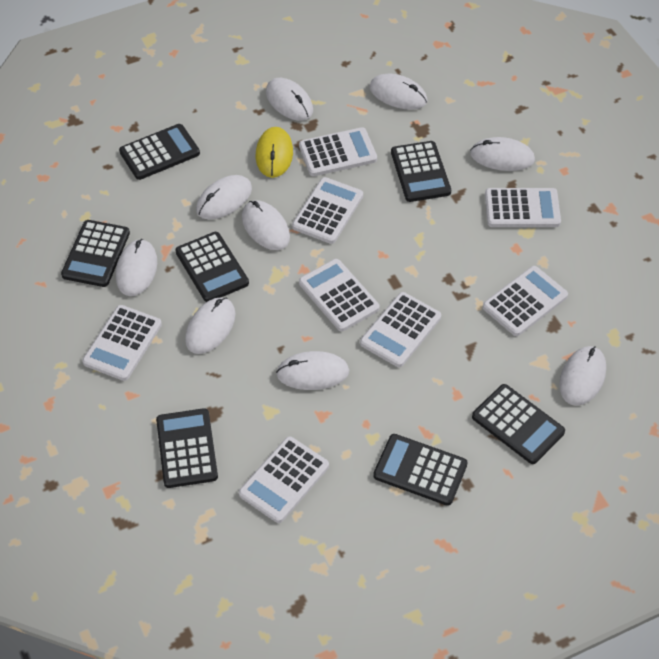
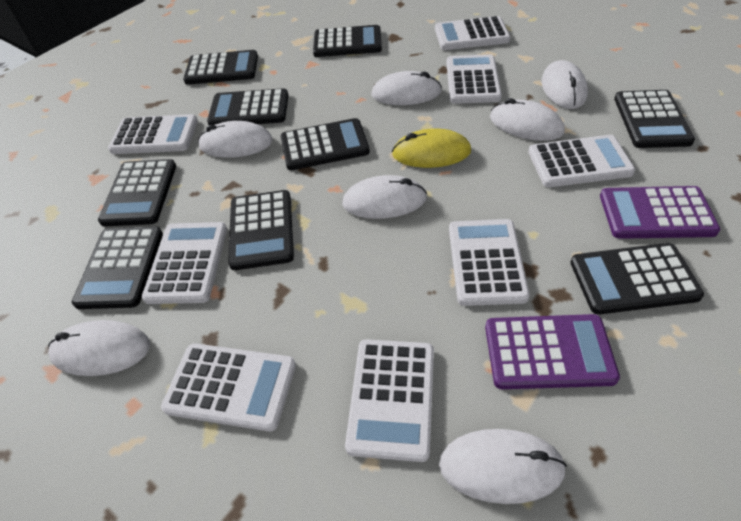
black calculator: 7 -> 9
purple calculator: 0 -> 2
white mouse: 9 -> 7

